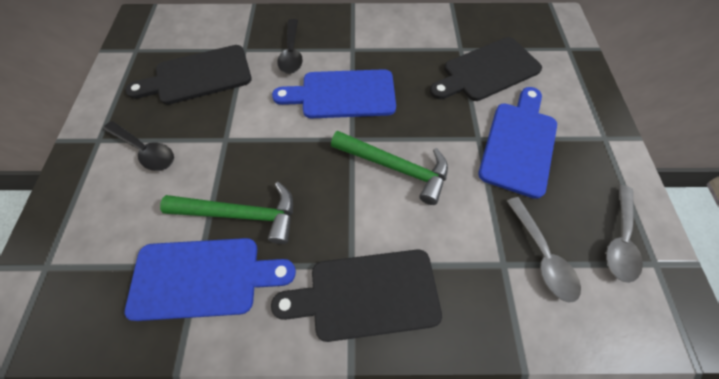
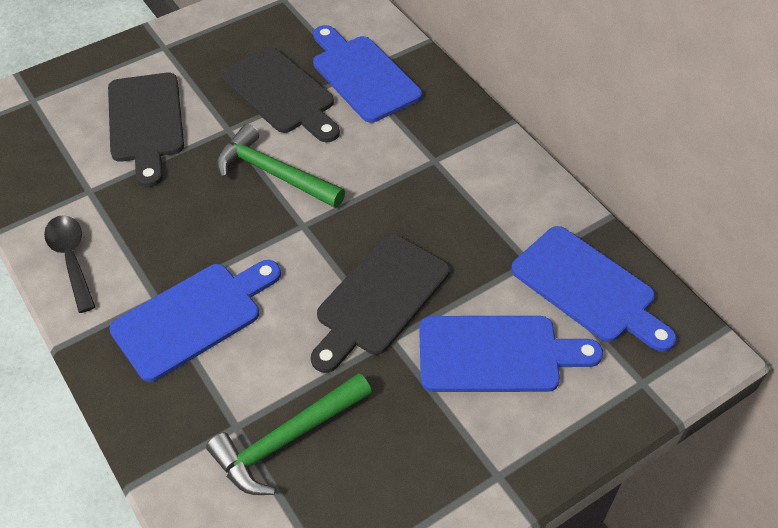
black spoon: 2 -> 1
blue cutting board: 3 -> 4
grey spoon: 2 -> 0

